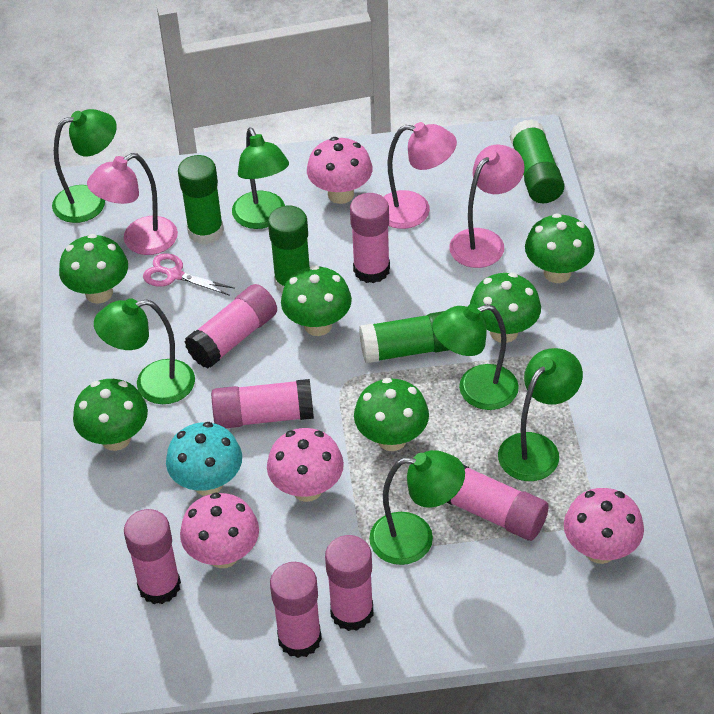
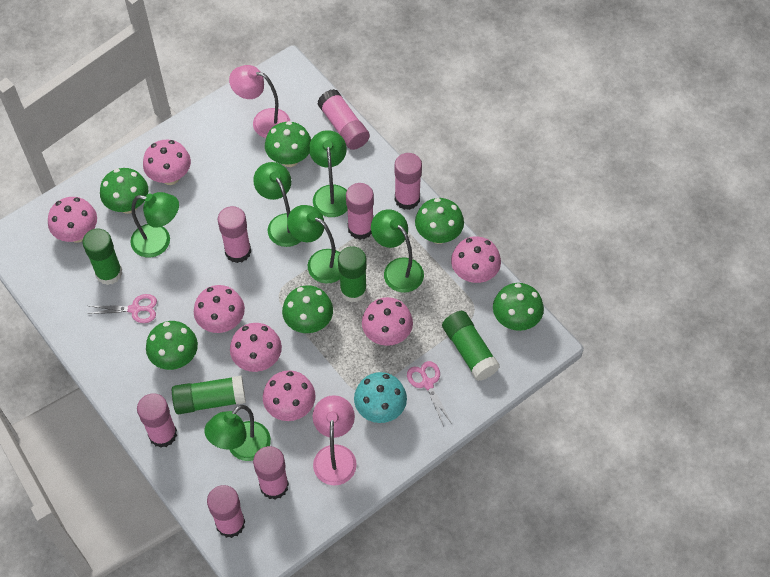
pink lamp: 3 -> 2
pink mushroom: 4 -> 7
pink scissors: 1 -> 2

